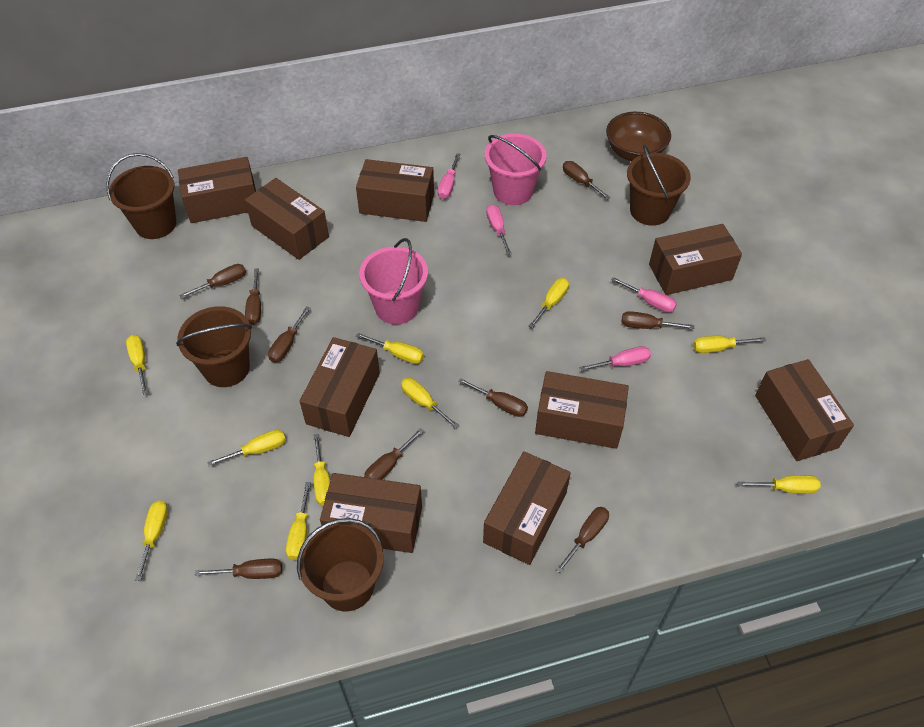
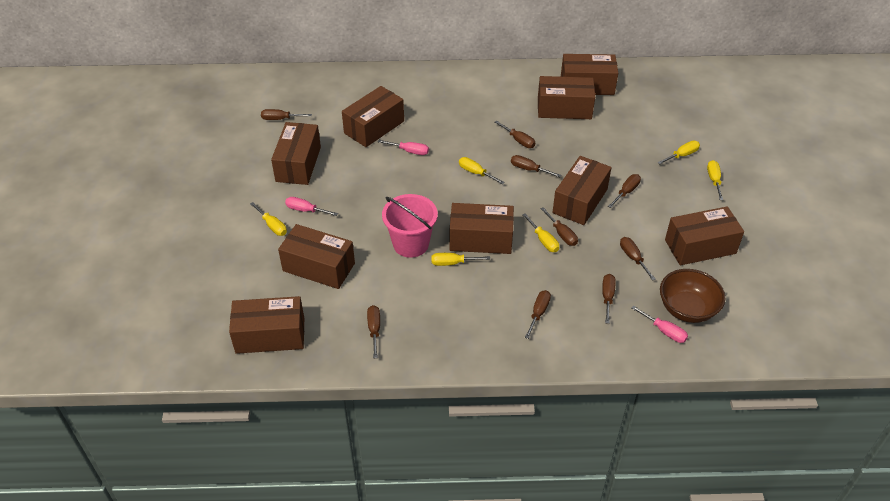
brown bucket: 4 -> 0
pink bucket: 2 -> 1
pink screwdriver: 4 -> 3
yellow screwdriver: 10 -> 6

